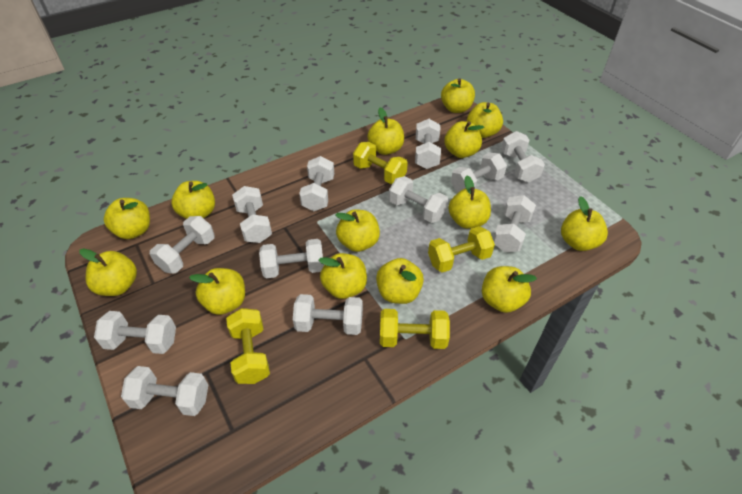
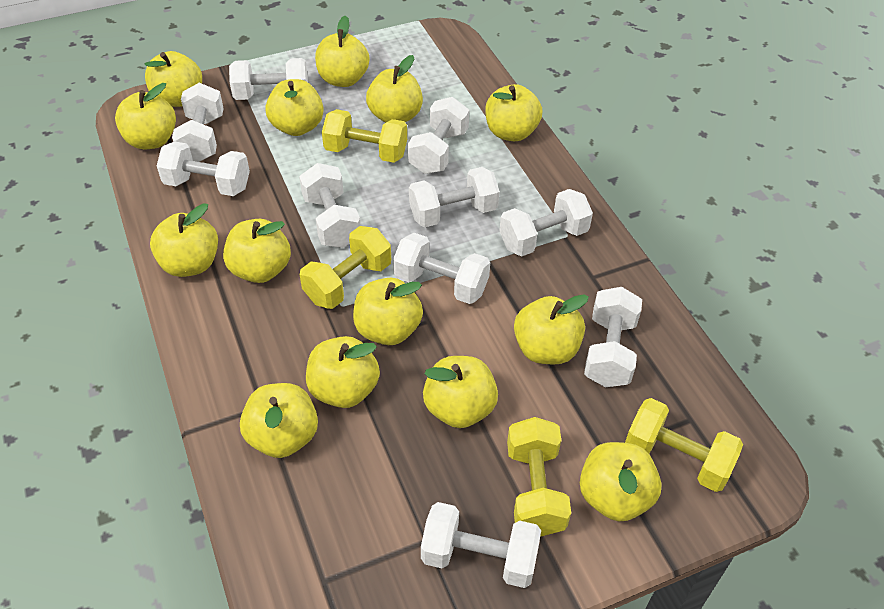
white dumbbell: 12 -> 10

